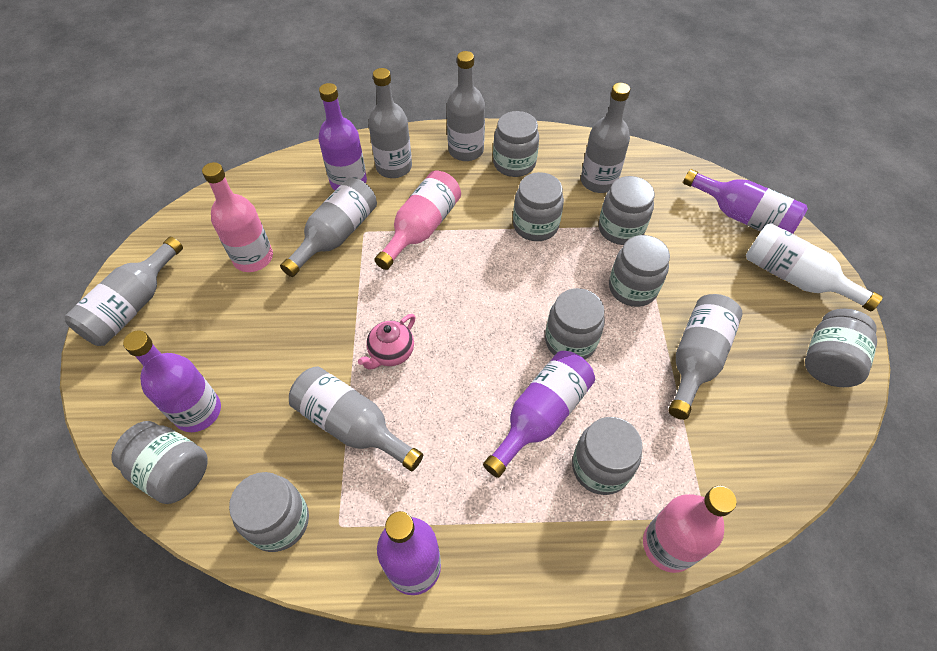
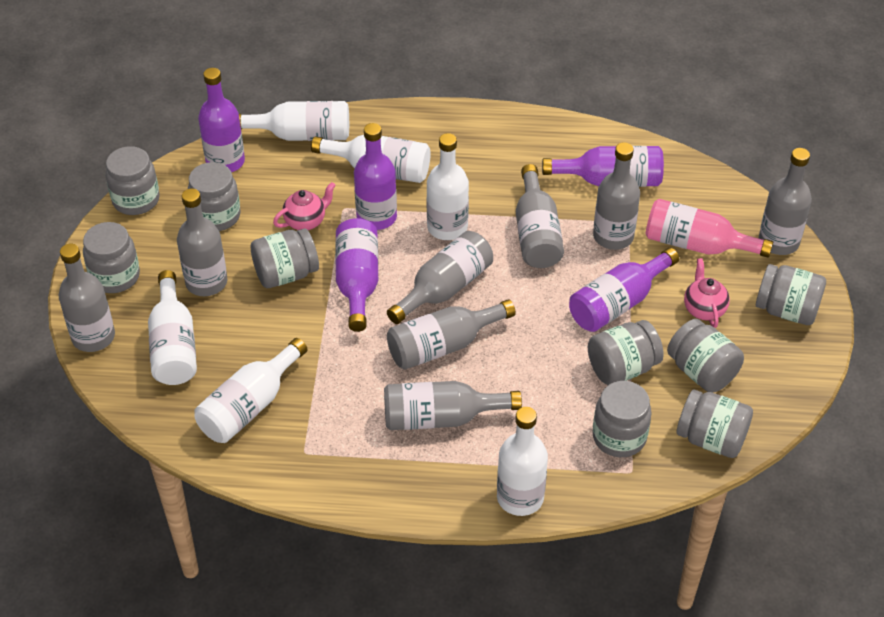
grey bottle: 7 -> 8
pink bottle: 3 -> 1
pink teapot: 1 -> 2
white bottle: 1 -> 6

